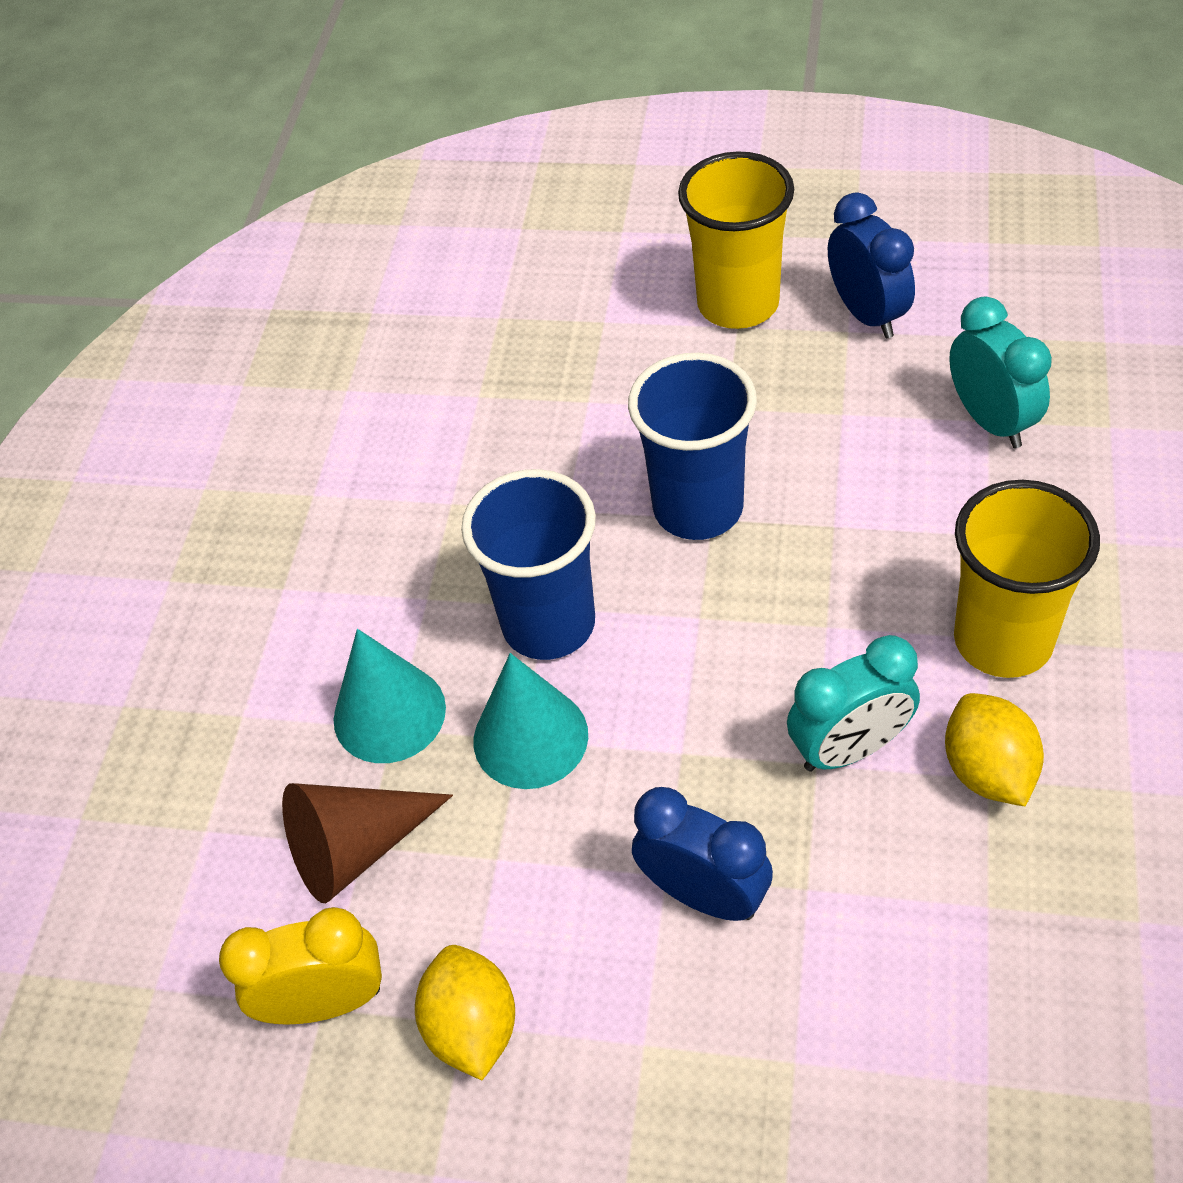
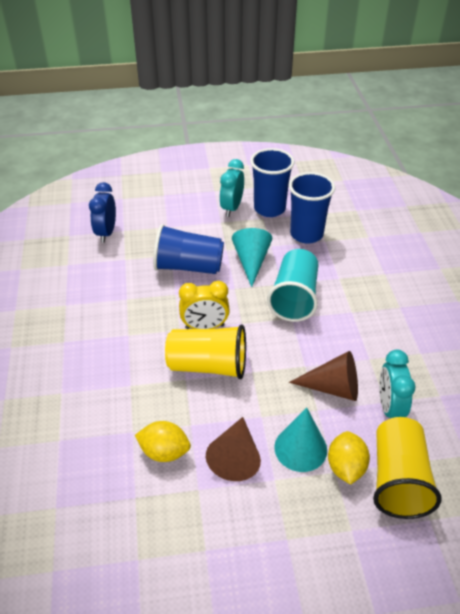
blue clock: 2 -> 1
blue cup: 2 -> 3
brown cone: 1 -> 2
turquoise cup: 0 -> 1

